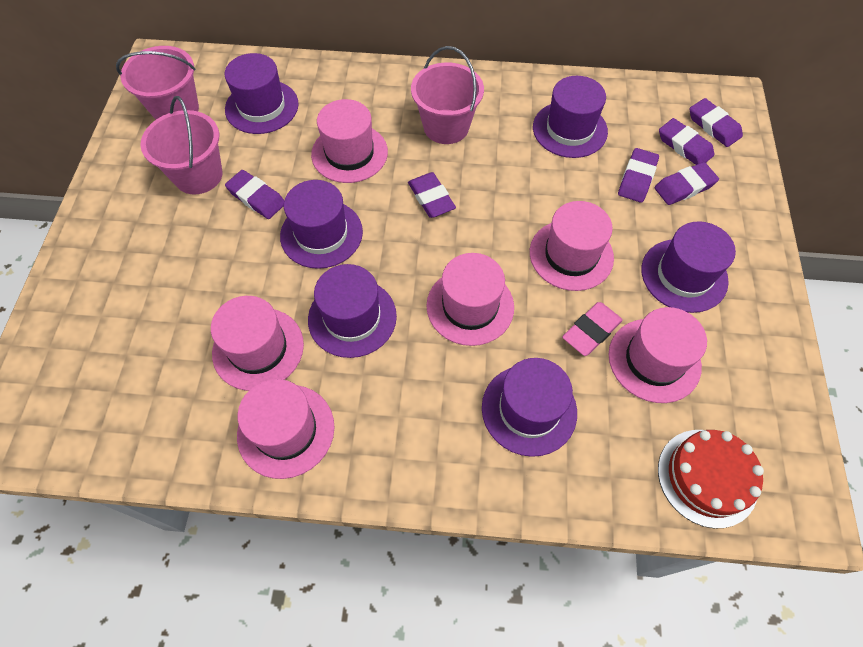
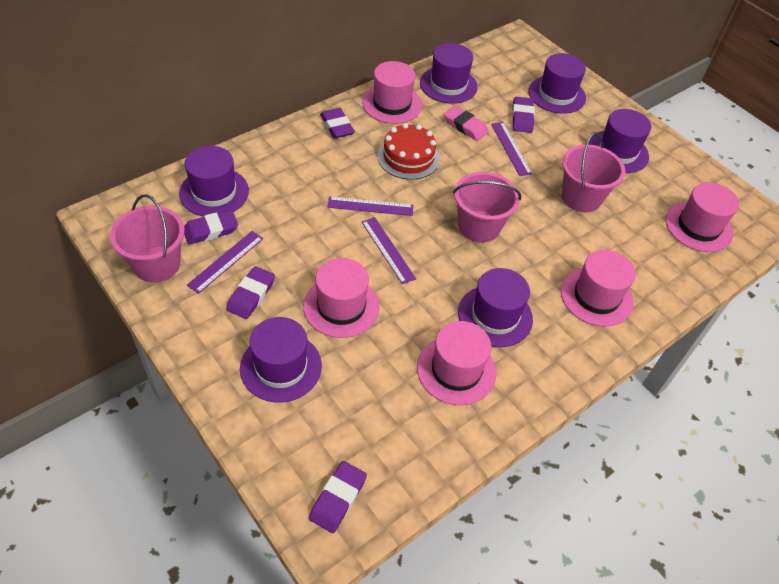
pink hat: 6 -> 5
purple eraser: 6 -> 5
purple ruler: 0 -> 4

